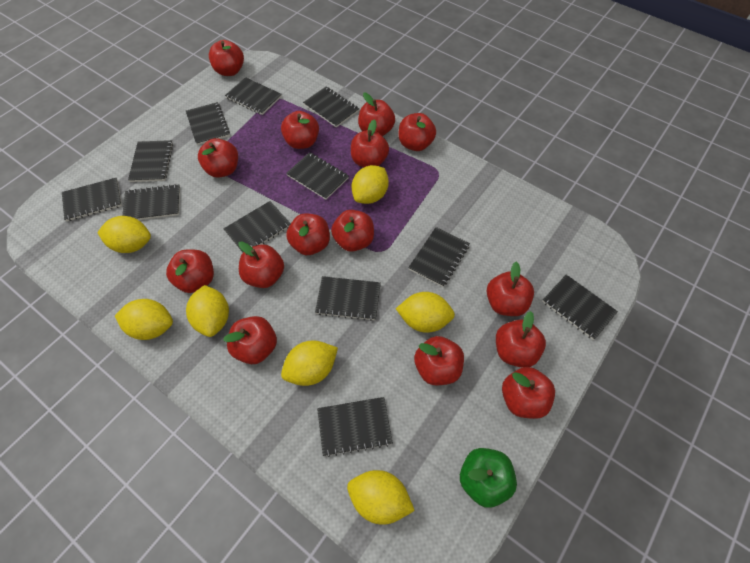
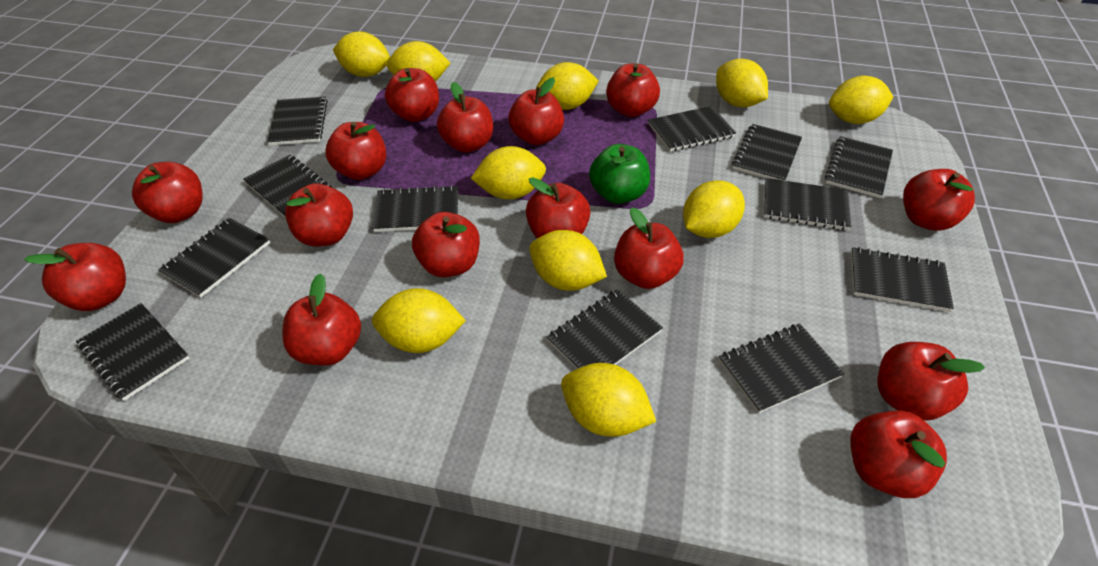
yellow lemon: 7 -> 10

